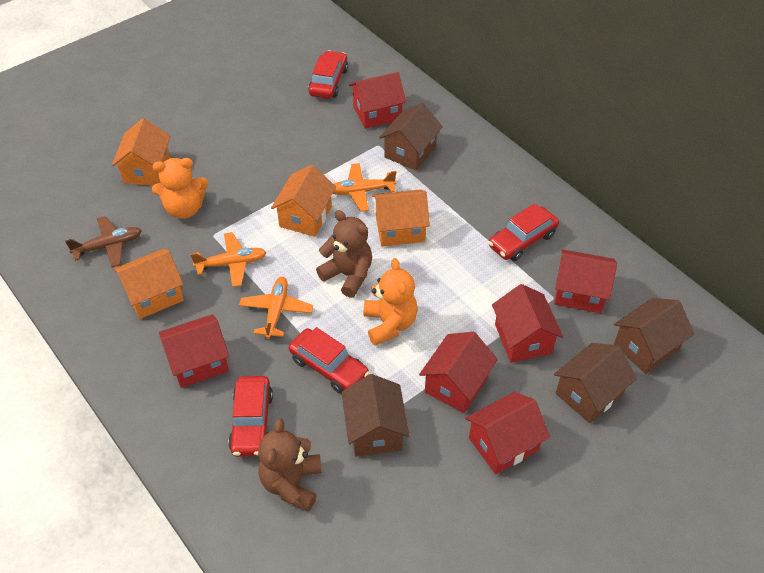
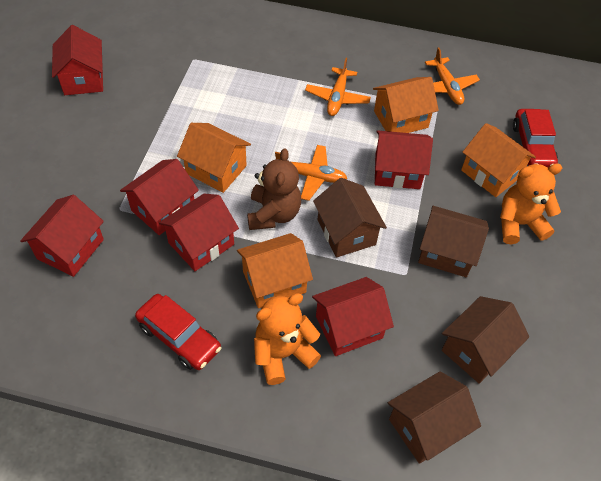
brown plane: 1 -> 0
brown teddy bear: 2 -> 1
red car: 4 -> 2

